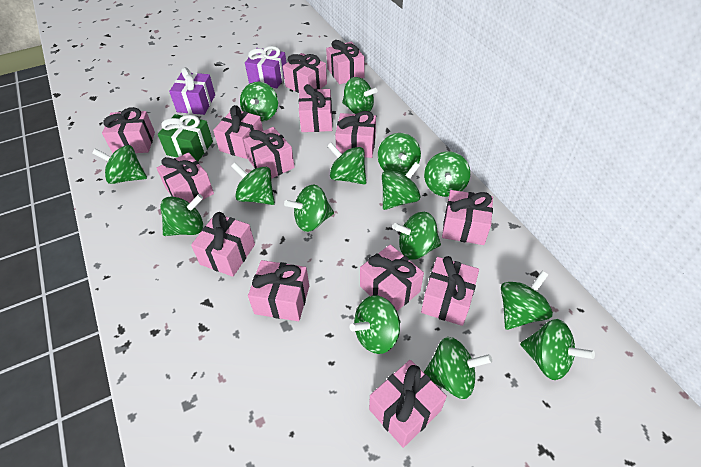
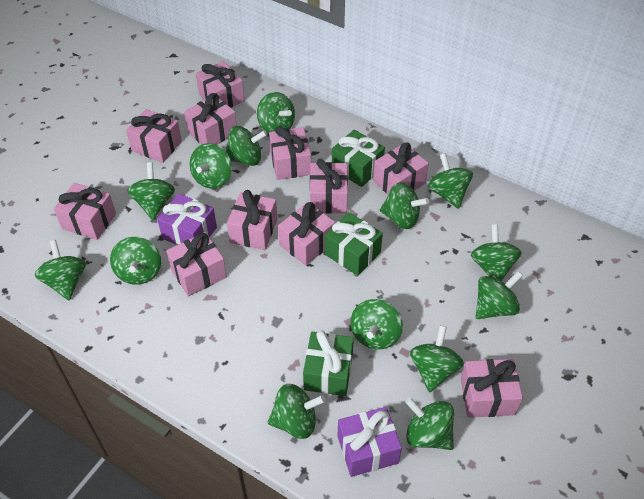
green gift: 1 -> 3
green spinning top: 15 -> 14
pink gift: 14 -> 11

